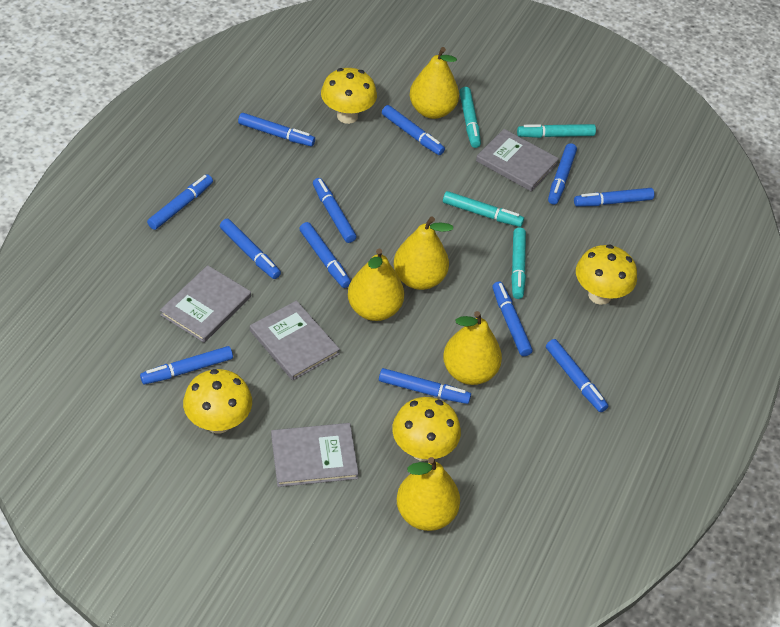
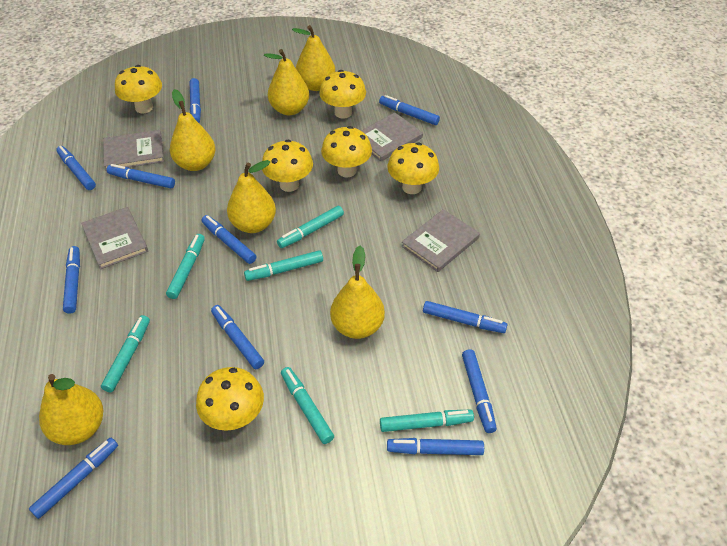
blue marker: 12 -> 11
turquoise marker: 4 -> 6
yellow mushroom: 4 -> 6
yellow pear: 5 -> 6

